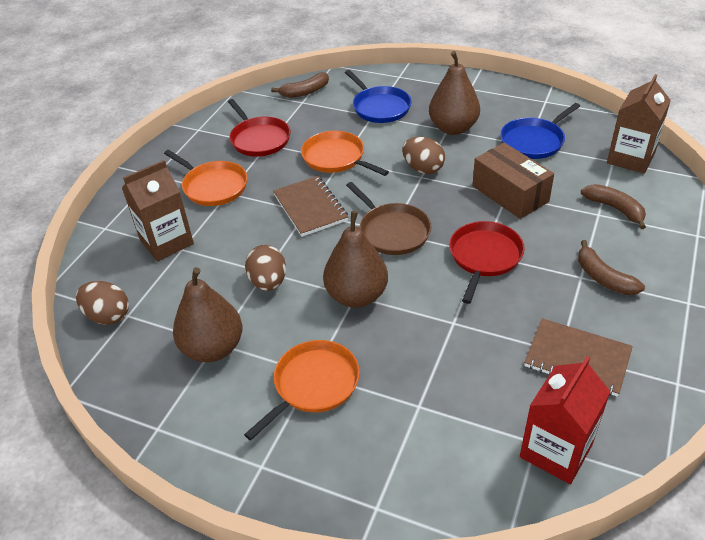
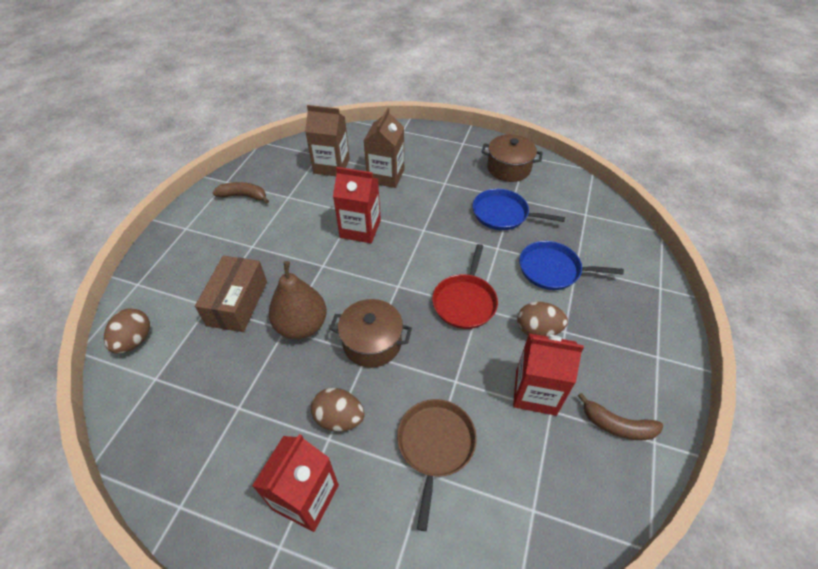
brown banana: 3 -> 2
brown notebook: 2 -> 0
brown pear: 3 -> 1
brown pot: 0 -> 2
orange pan: 3 -> 0
red carton: 1 -> 3
red pan: 2 -> 1

